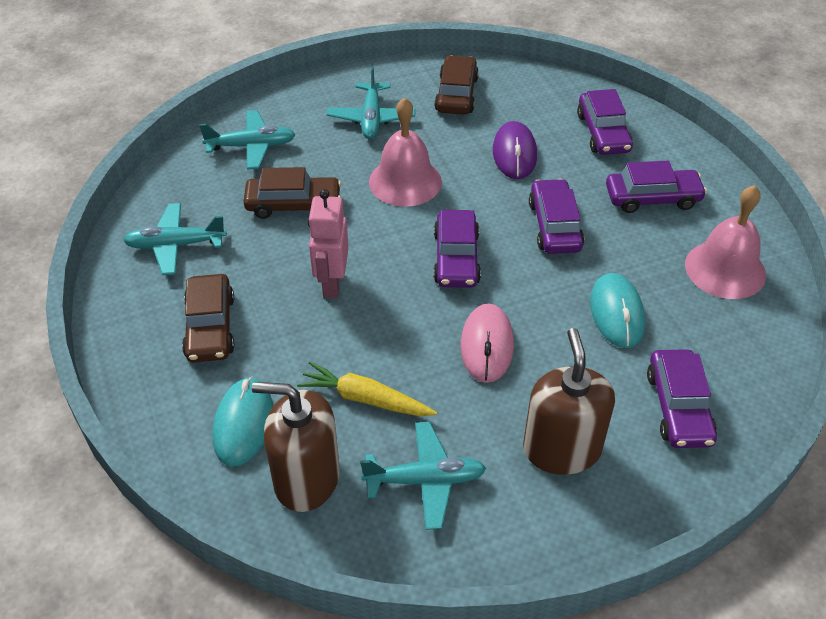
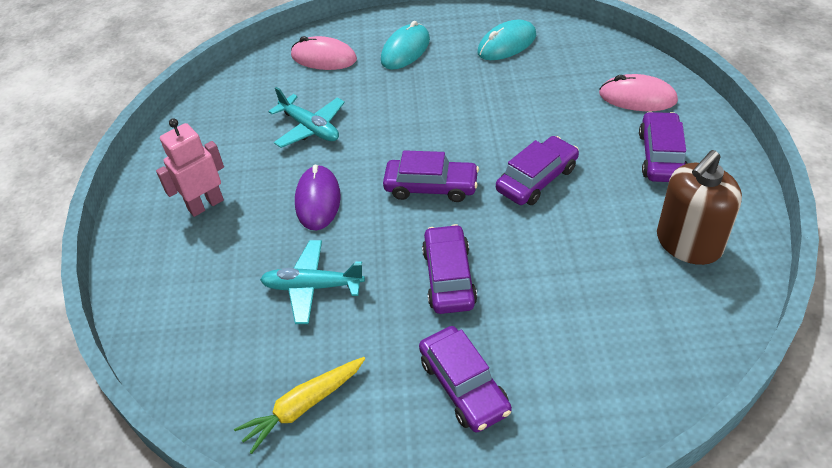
brown car: 3 -> 0
brown soap dispenser: 2 -> 1
pink bell: 2 -> 0
pink mouse: 1 -> 2
turquoise plane: 4 -> 2

